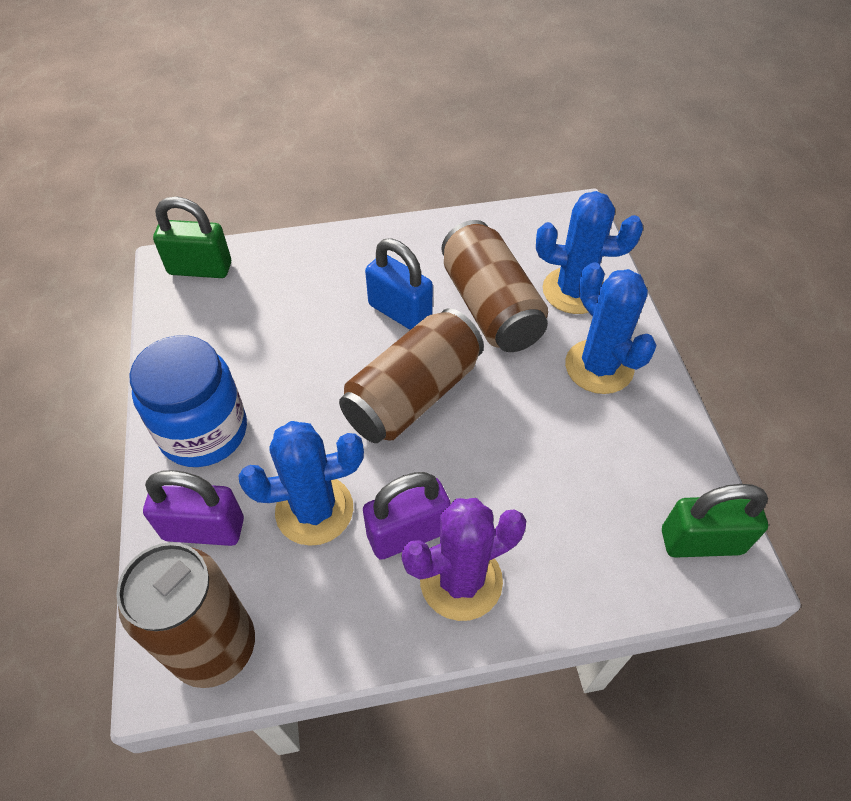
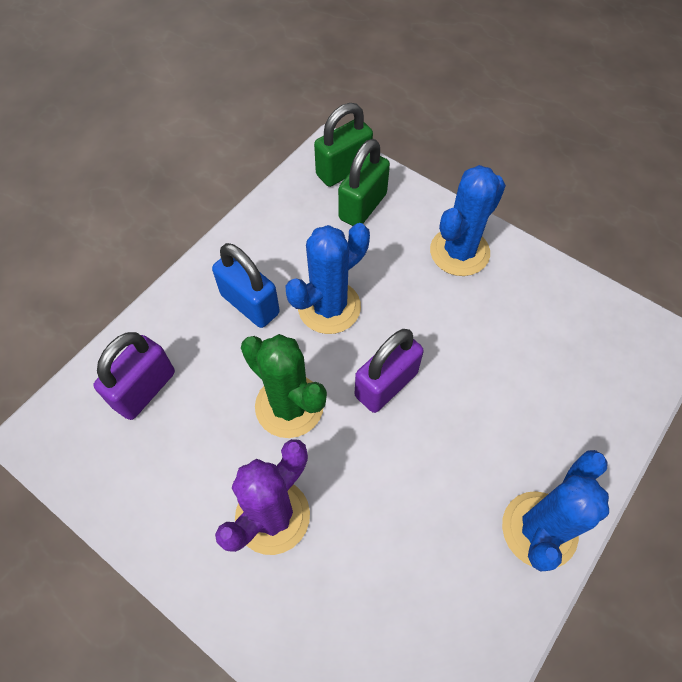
blue jar: 1 -> 0
brown can: 3 -> 0
green cactus: 0 -> 1

